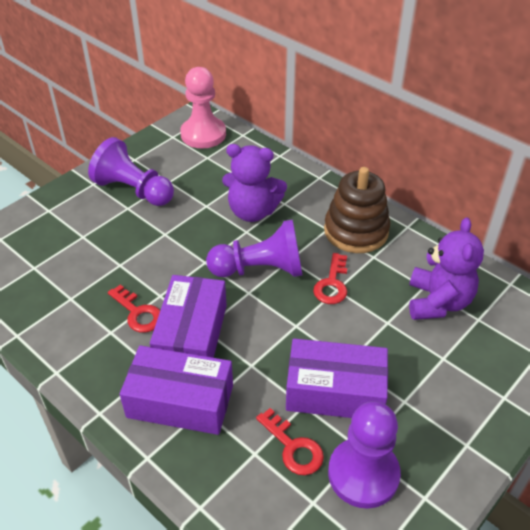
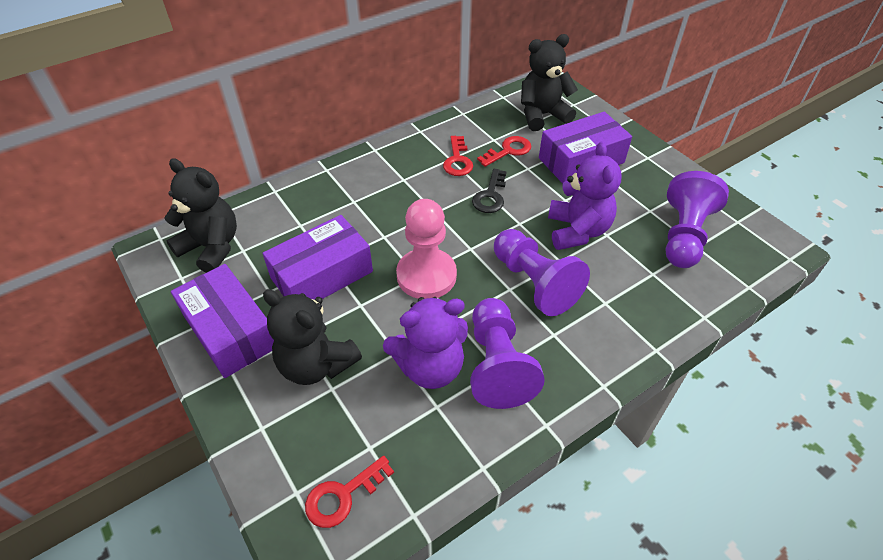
black key: 0 -> 1
black teddy bear: 0 -> 3
brown stacking toy: 1 -> 0

